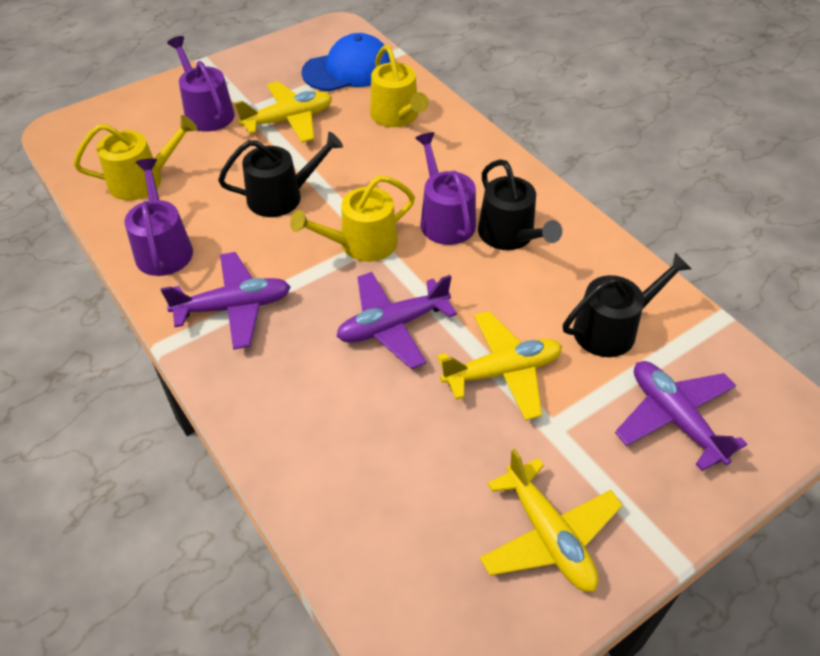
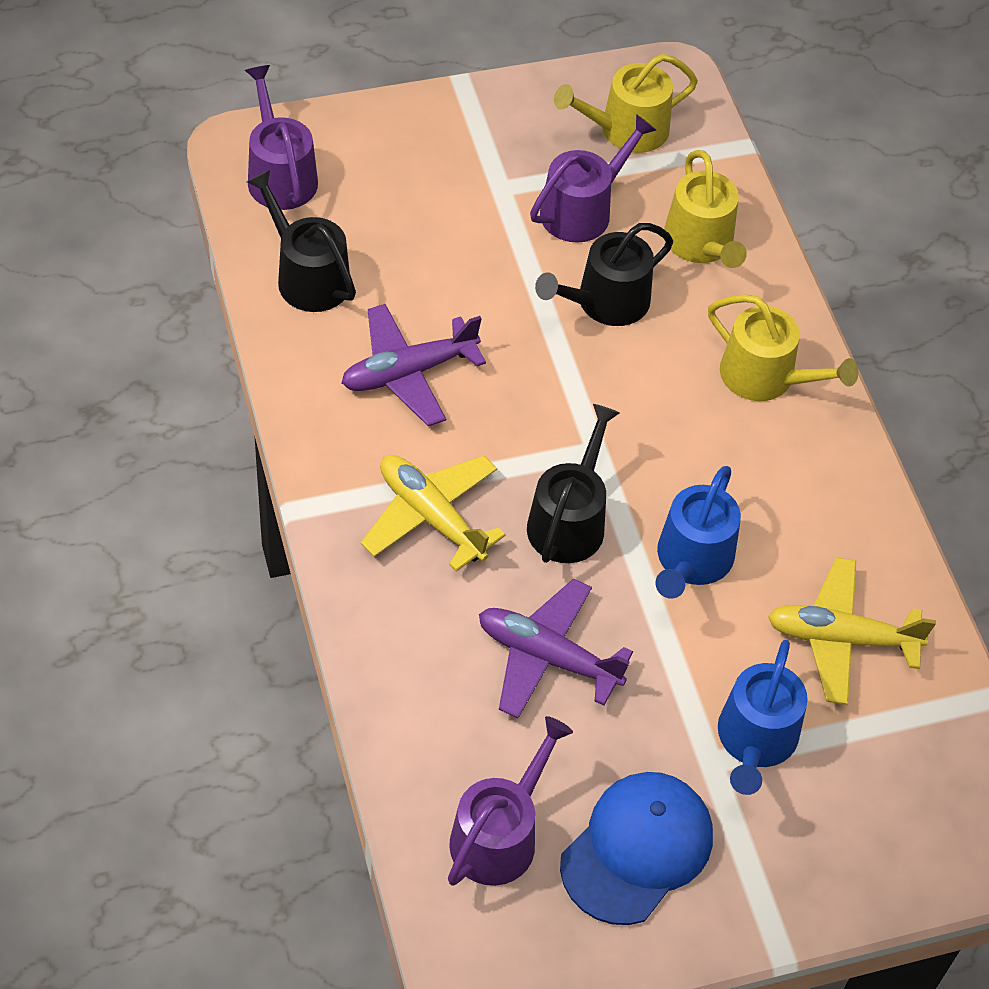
blue watering can: 0 -> 2
purple plane: 3 -> 2
yellow plane: 3 -> 2

